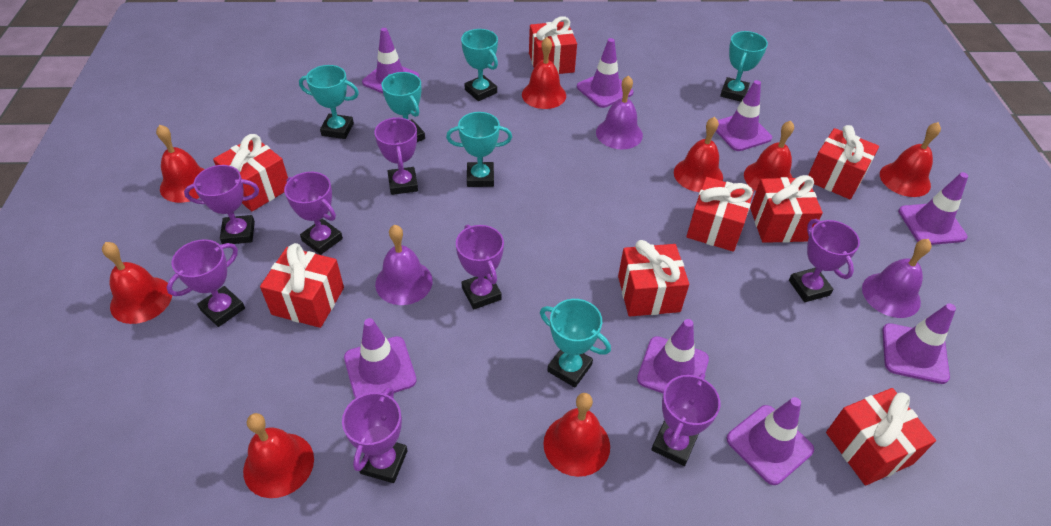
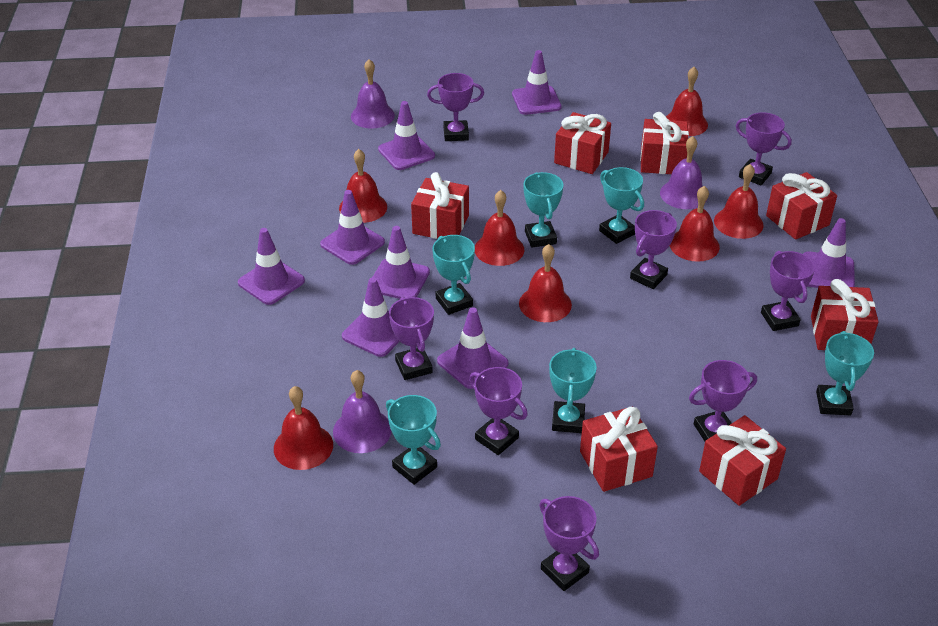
red bell: 8 -> 7
red gift: 8 -> 7

